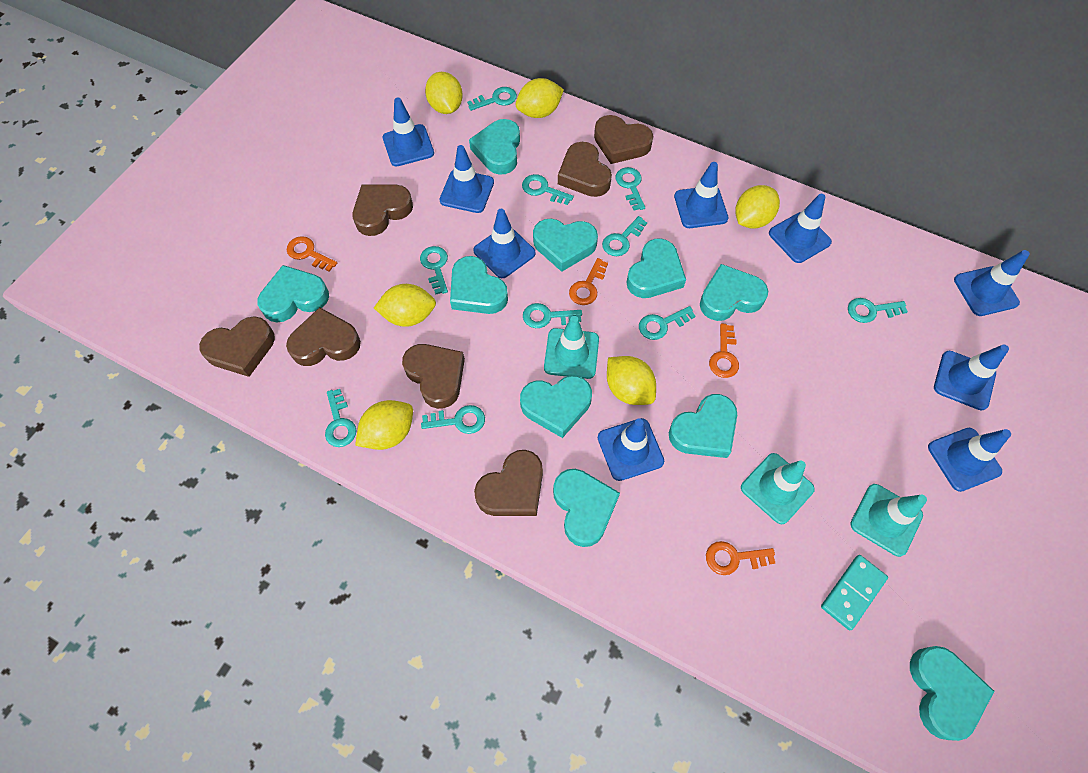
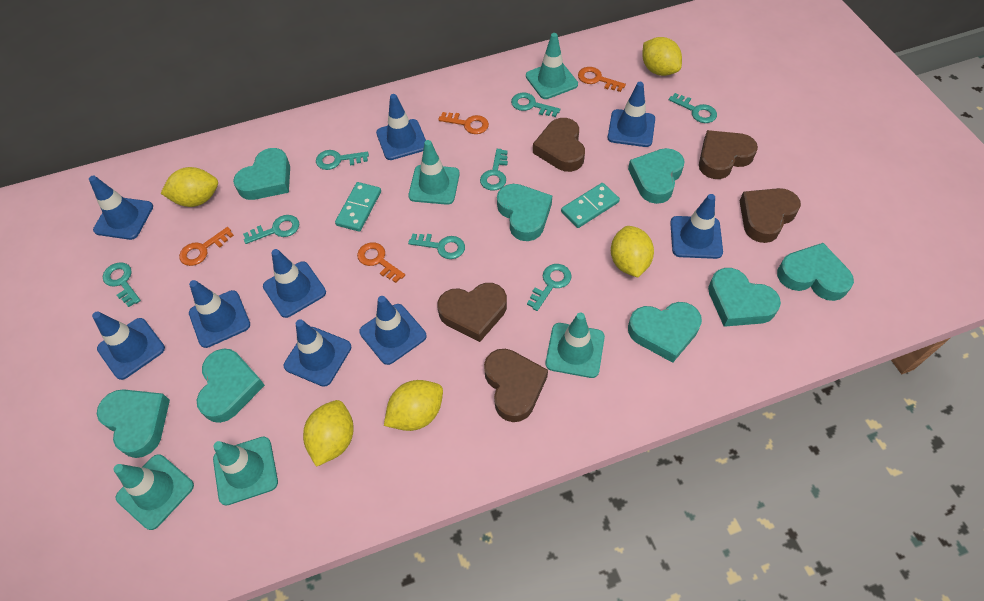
brown heart: 7 -> 5
turquoise domino: 1 -> 2
turquoise heart: 10 -> 8
turquoise key: 10 -> 8
turquoise traffic cone: 3 -> 5
yellow lemon: 6 -> 5

